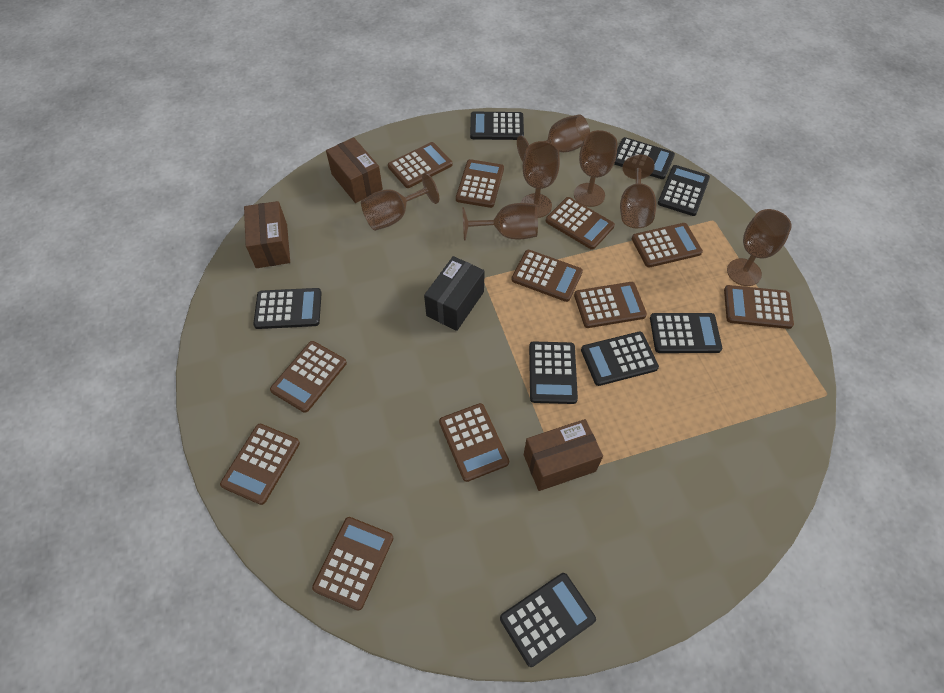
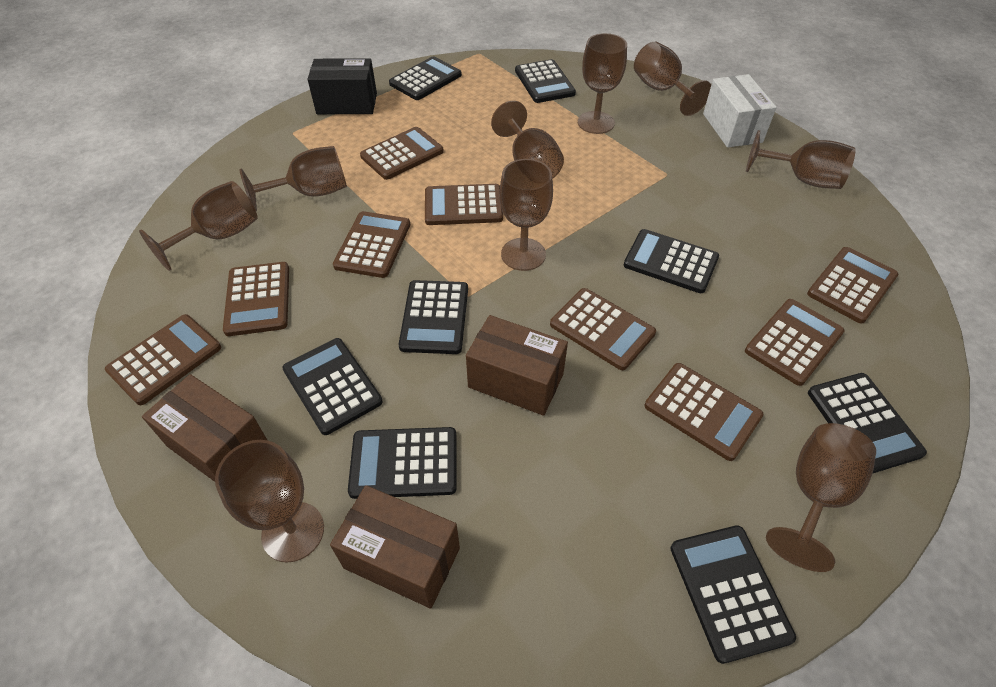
brown calculator: 11 -> 9
brown goblet: 7 -> 9
white box: 0 -> 1

